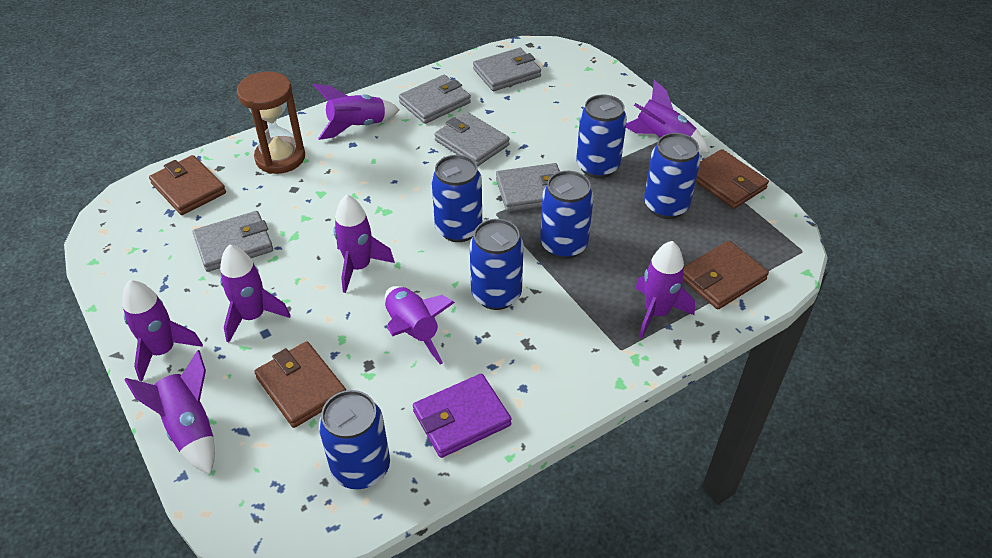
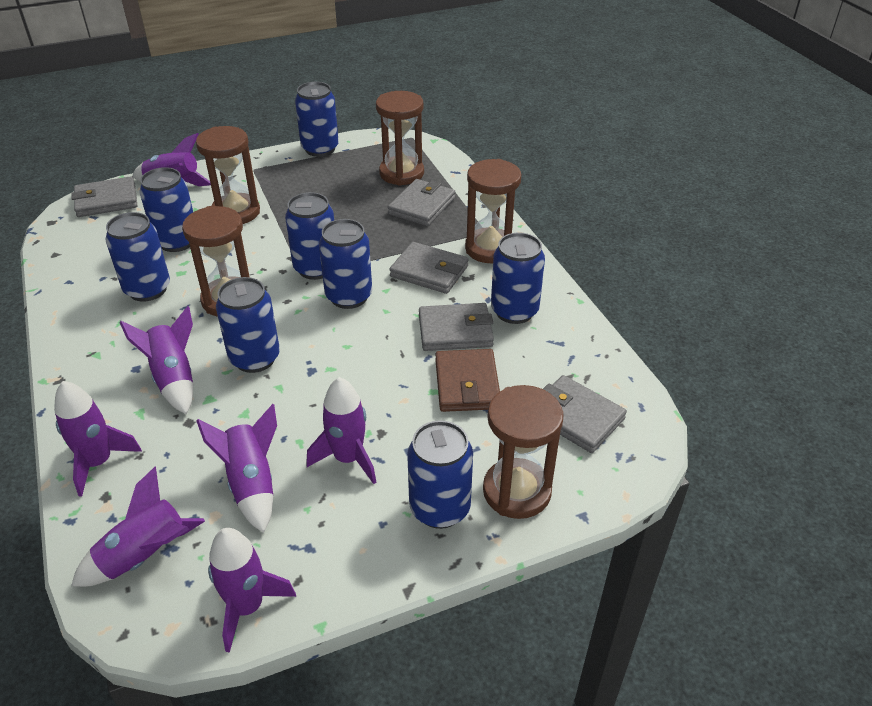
blue can: 6 -> 8
brown hourglass: 1 -> 5
brown wallet: 4 -> 1
purple rocket: 8 -> 7
purple wallet: 1 -> 0

